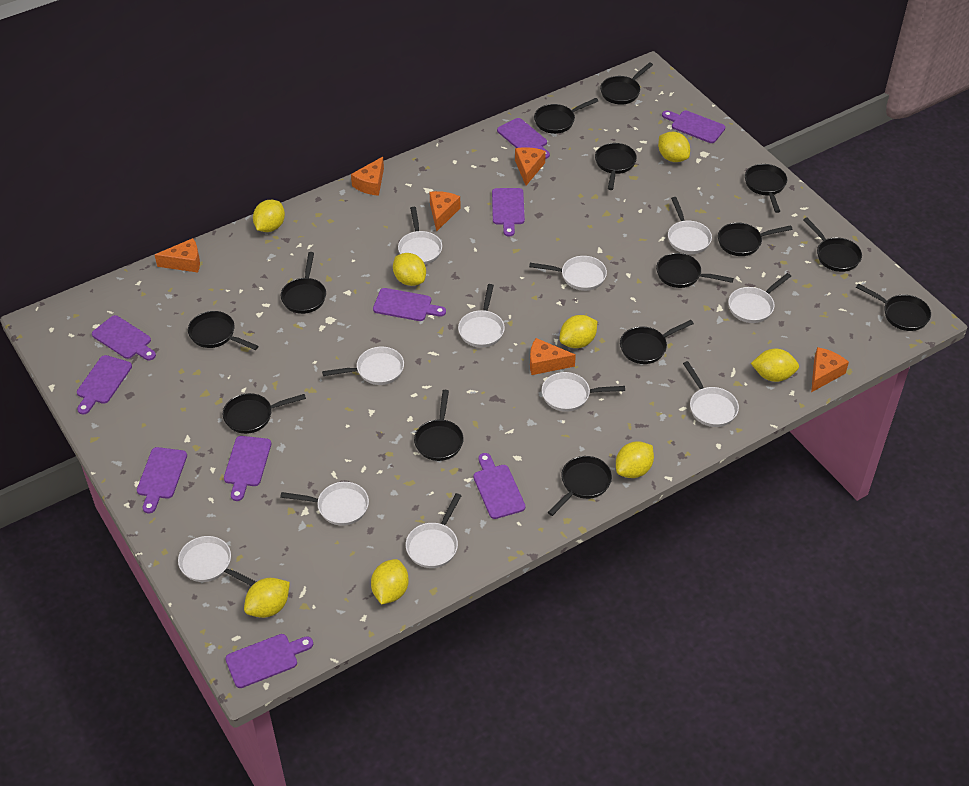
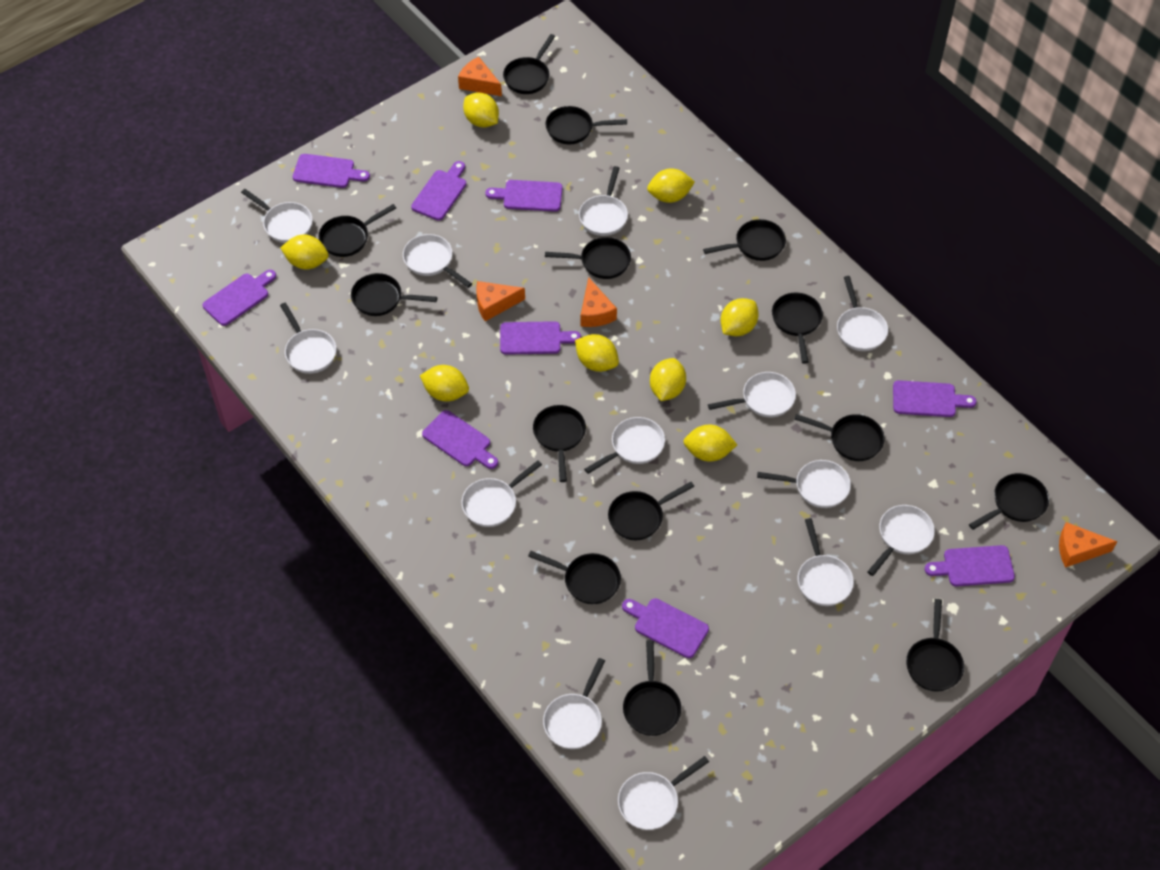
orange cheese: 6 -> 4
purple cutting board: 10 -> 9
white pan: 11 -> 13

